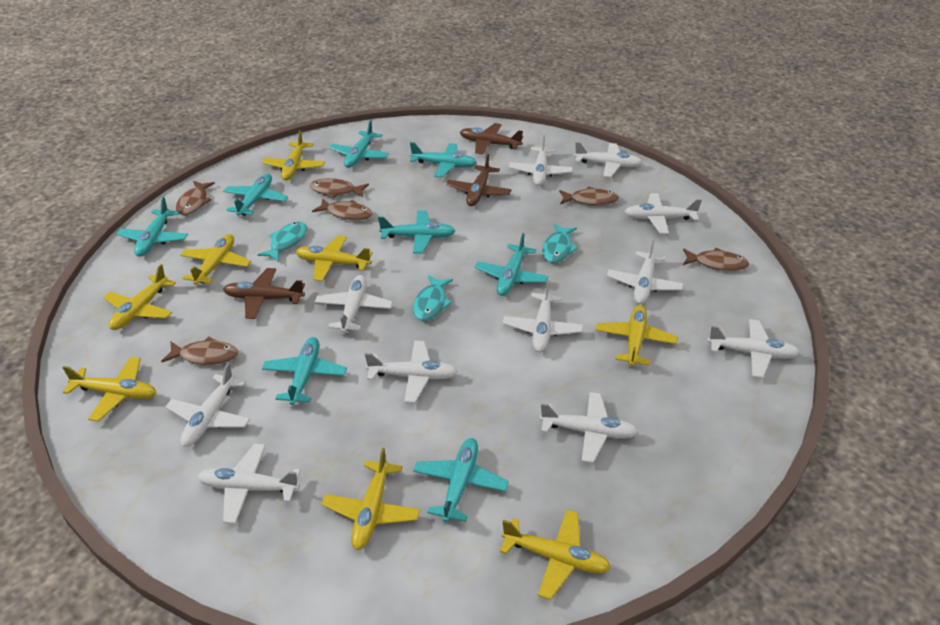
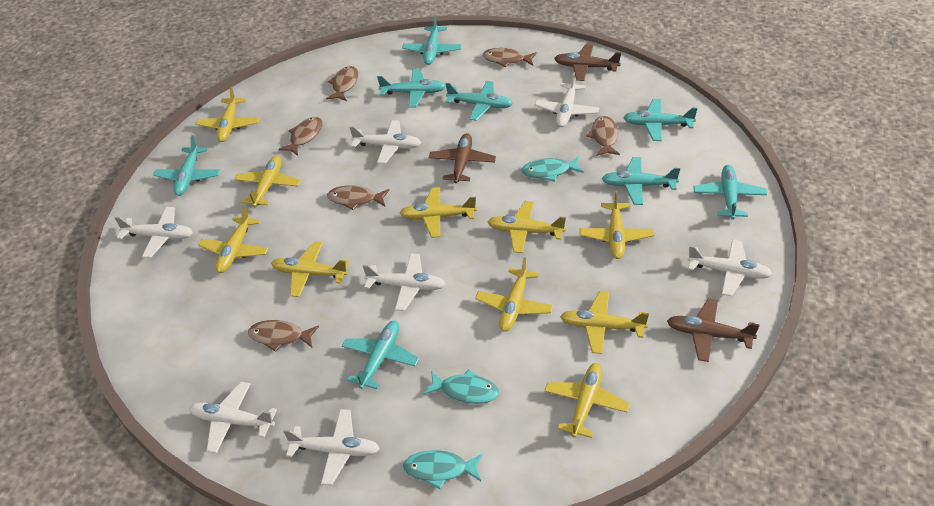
white plane: 11 -> 7
yellow plane: 8 -> 10

